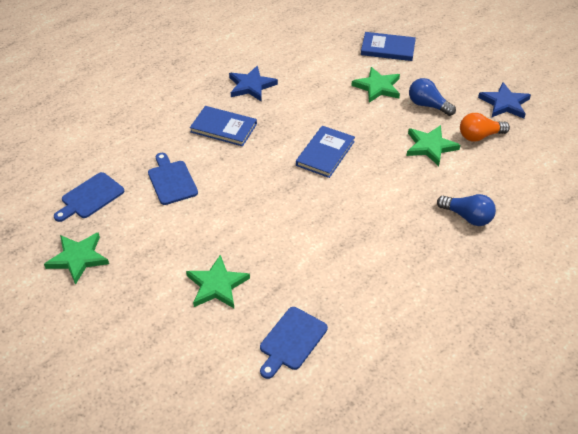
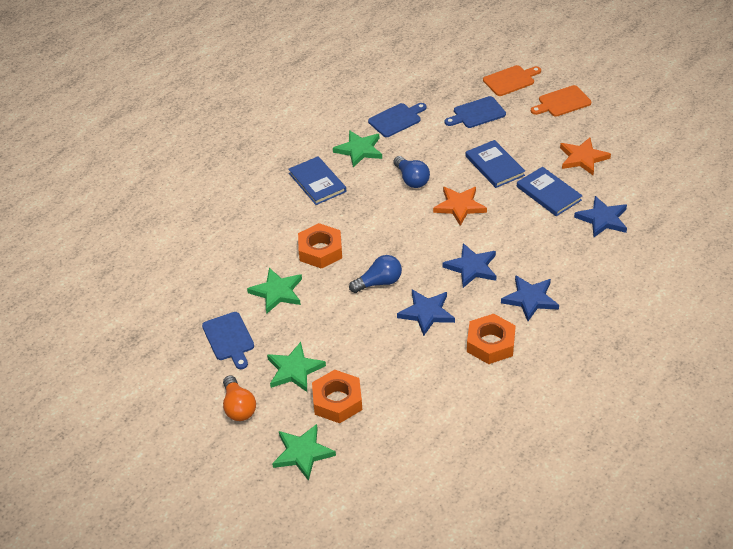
blue star: 2 -> 4
orange cutting board: 0 -> 2
orange nut: 0 -> 3
orange star: 0 -> 2

